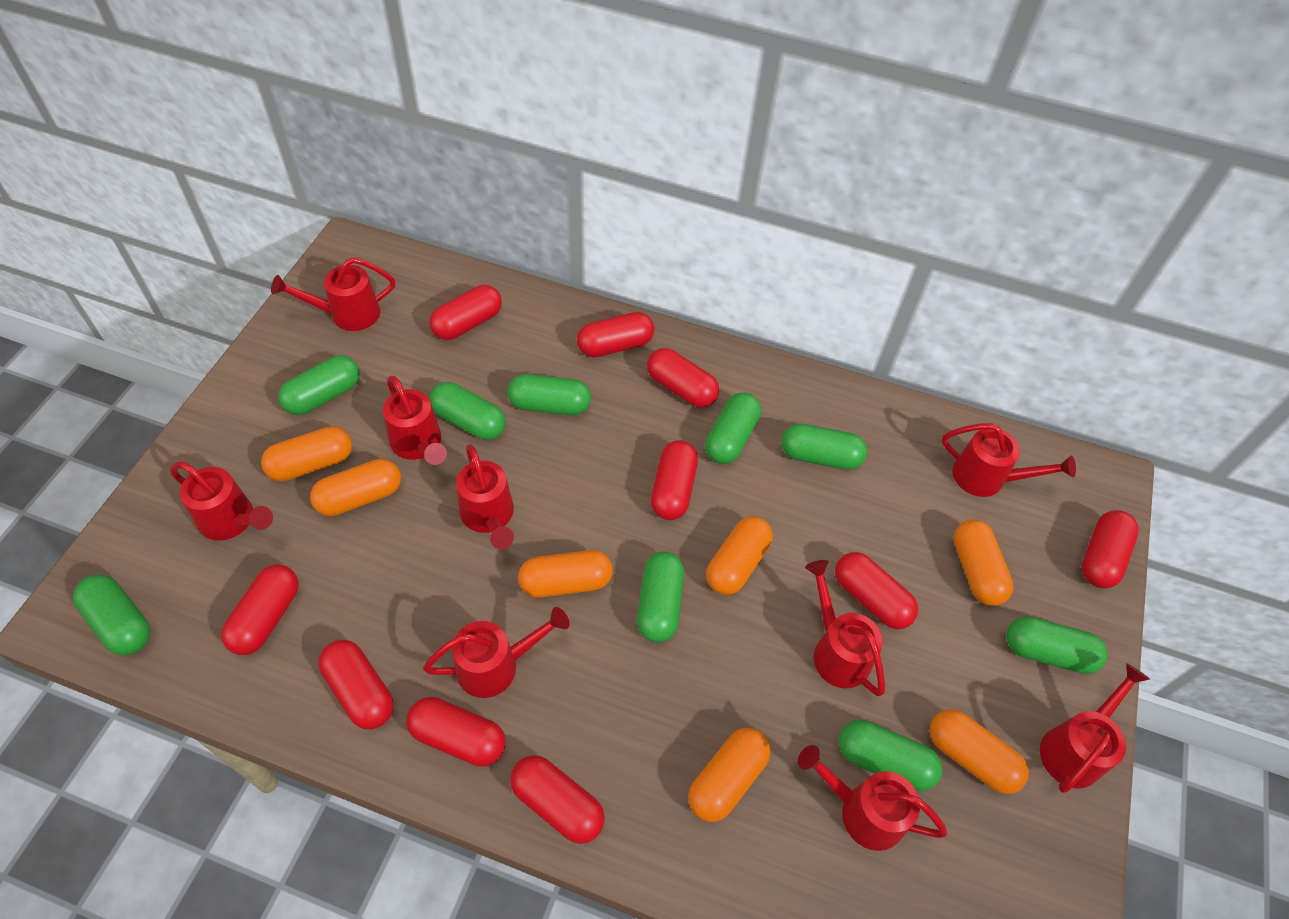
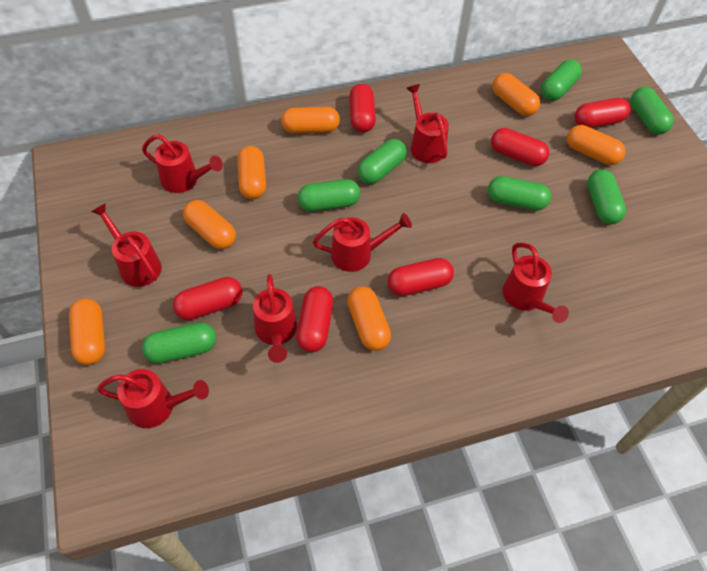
green capsule: 9 -> 7
red capsule: 10 -> 6
red watering can: 9 -> 7

